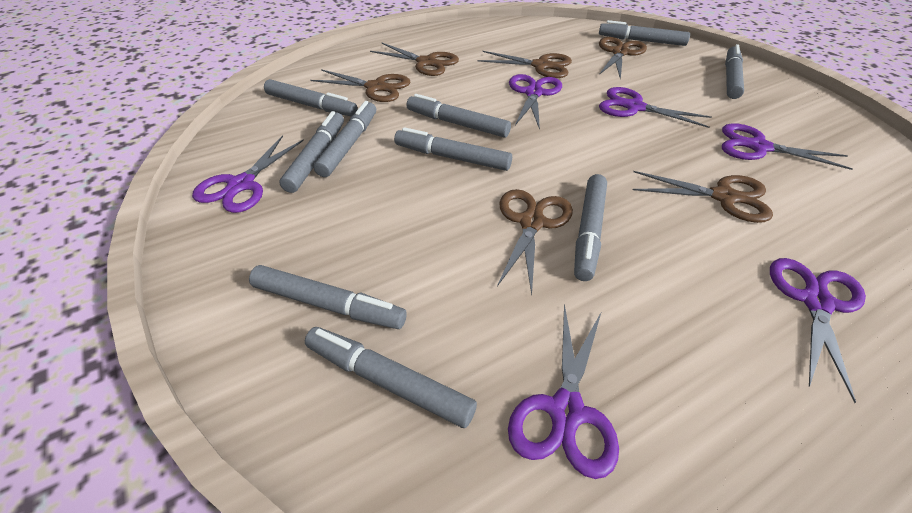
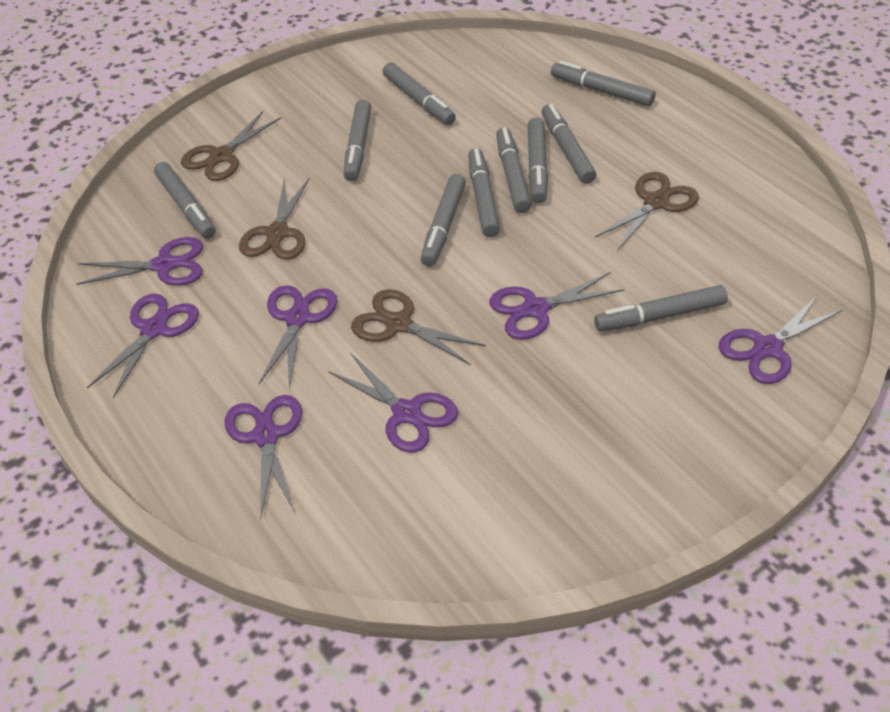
brown scissors: 6 -> 4
purple scissors: 6 -> 7

